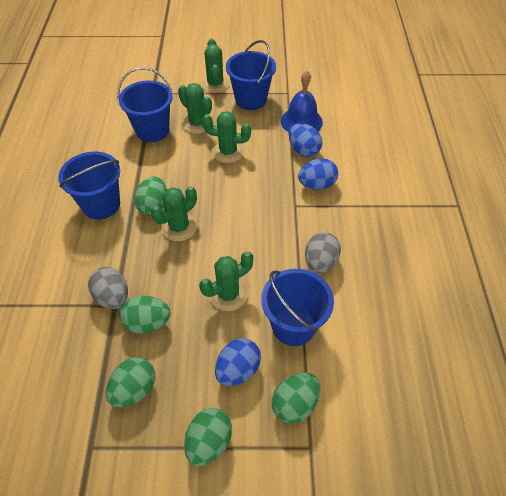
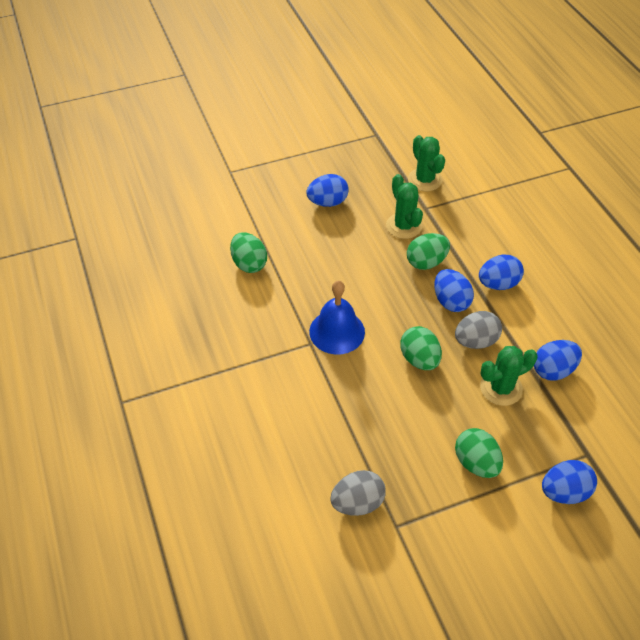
blue bucket: 4 -> 0
blue egg: 3 -> 5
green cactus: 5 -> 3
green egg: 5 -> 4

